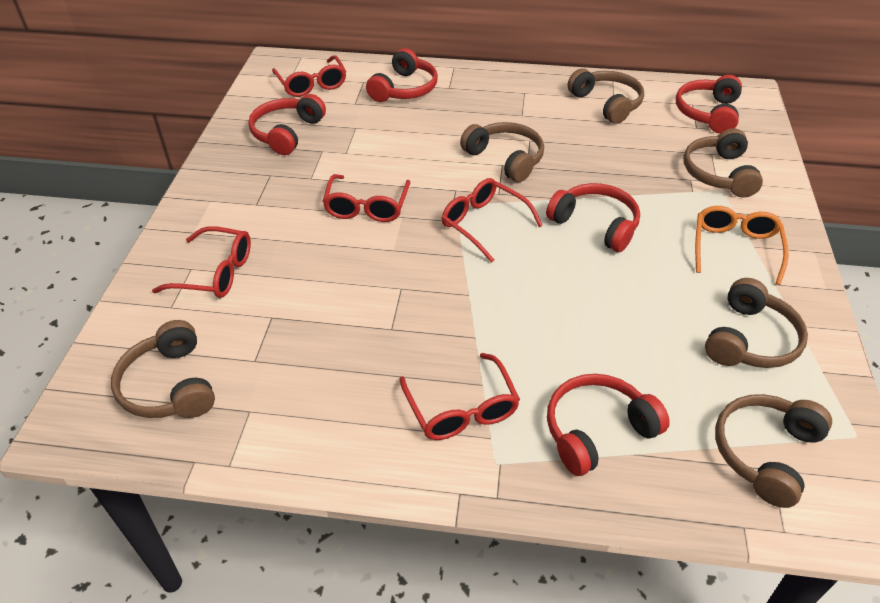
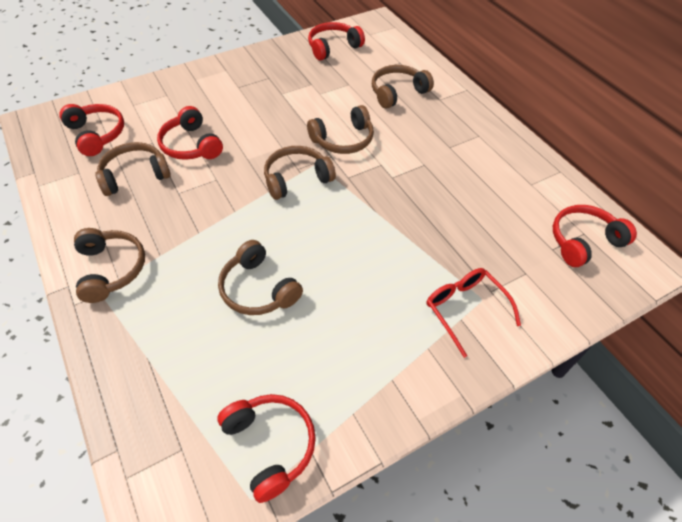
orange glasses: 1 -> 0
red glasses: 5 -> 1

